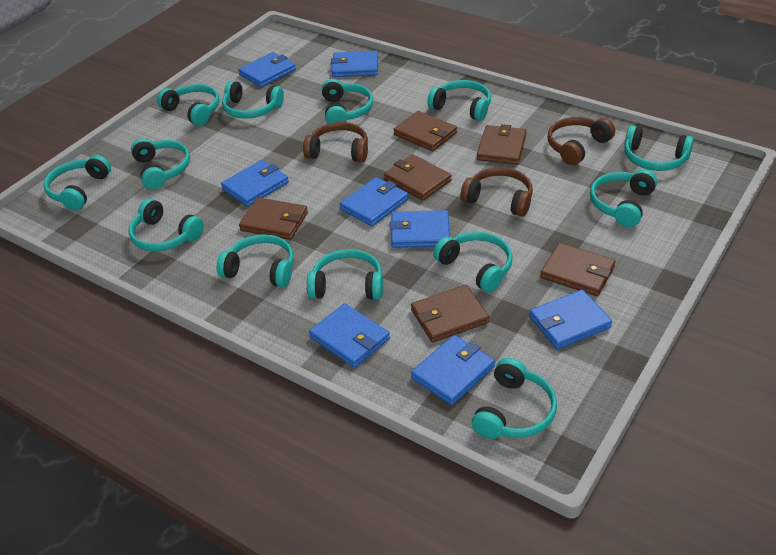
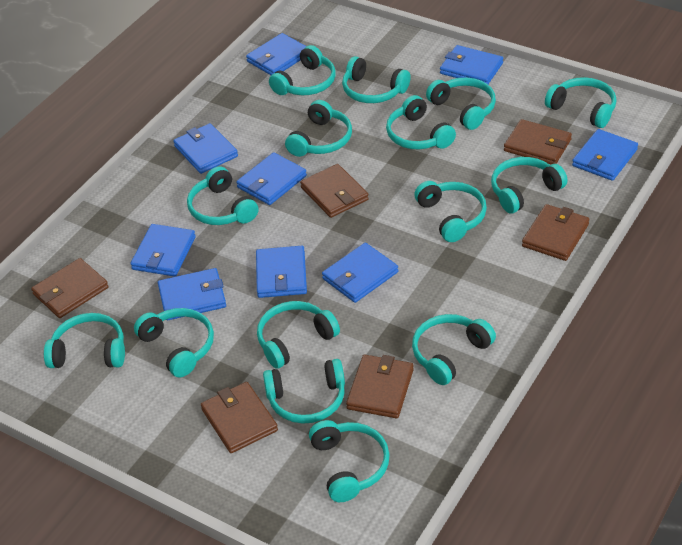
blue wallet: 8 -> 9
brown headphones: 3 -> 0
turquoise headphones: 13 -> 15

